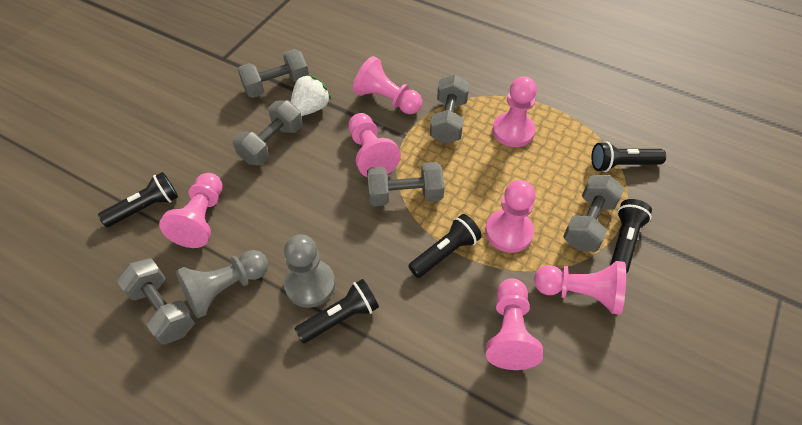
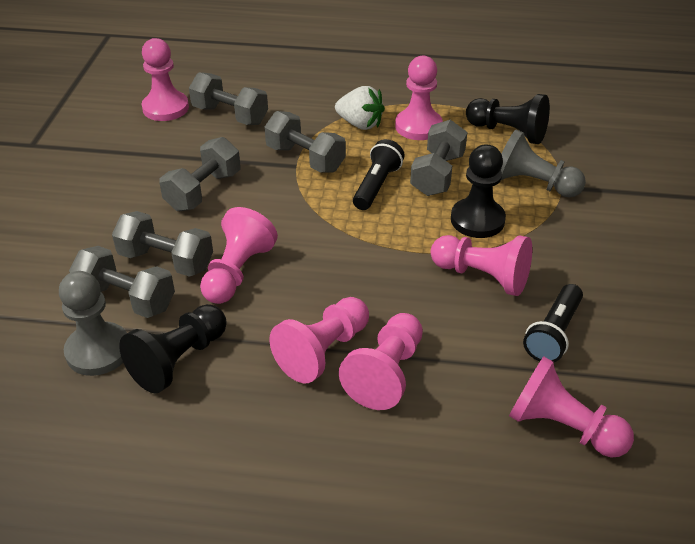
black flashlight: 5 -> 2
black pawn: 0 -> 3

